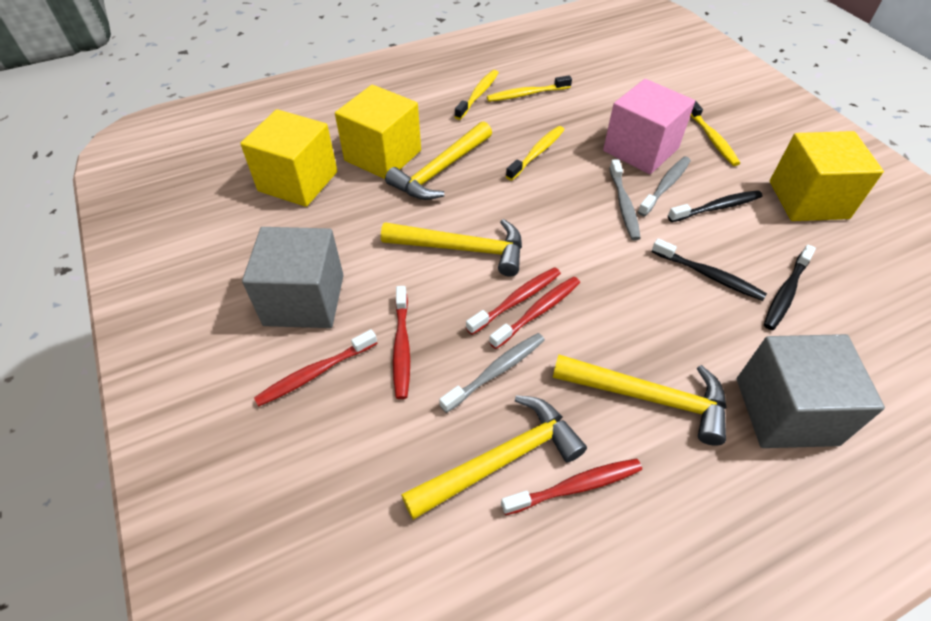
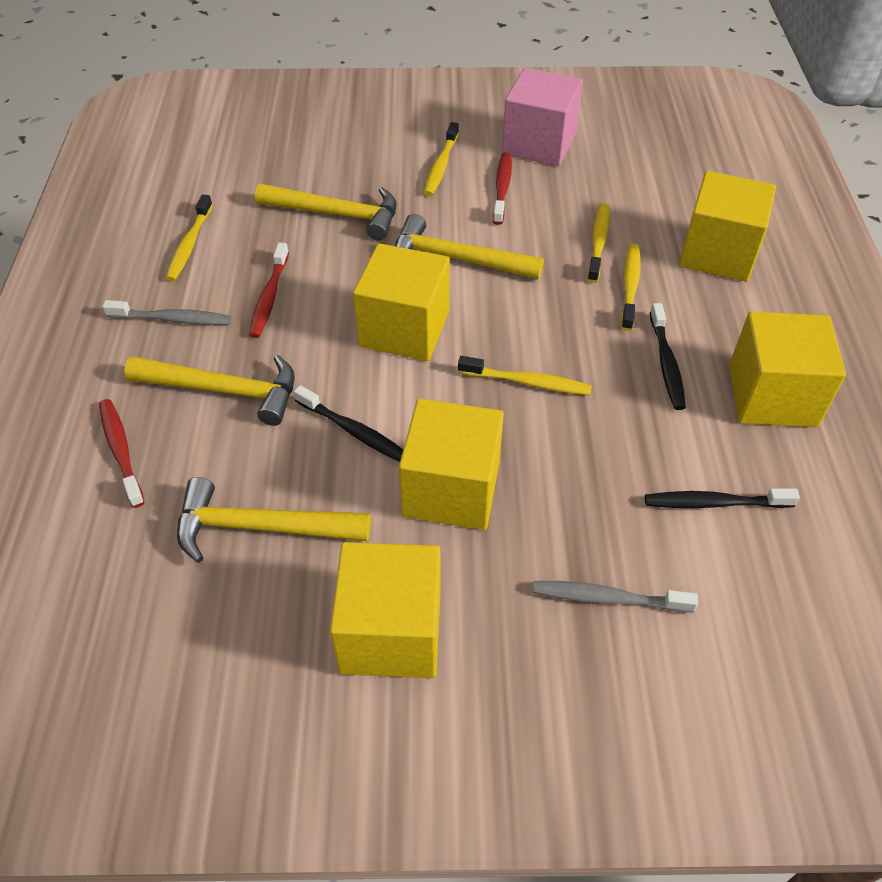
grey cube: 2 -> 0
grey toothbrush: 3 -> 2
red toothbrush: 5 -> 3
yellow cube: 3 -> 5
yellow toothbrush: 4 -> 5

